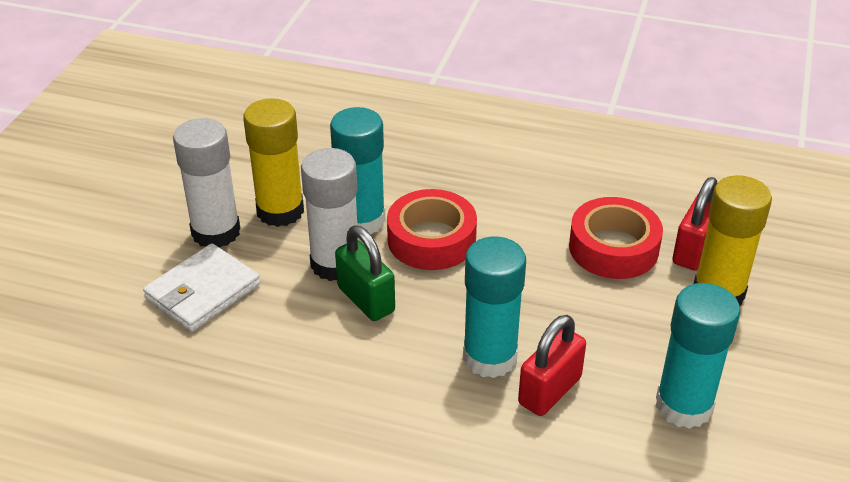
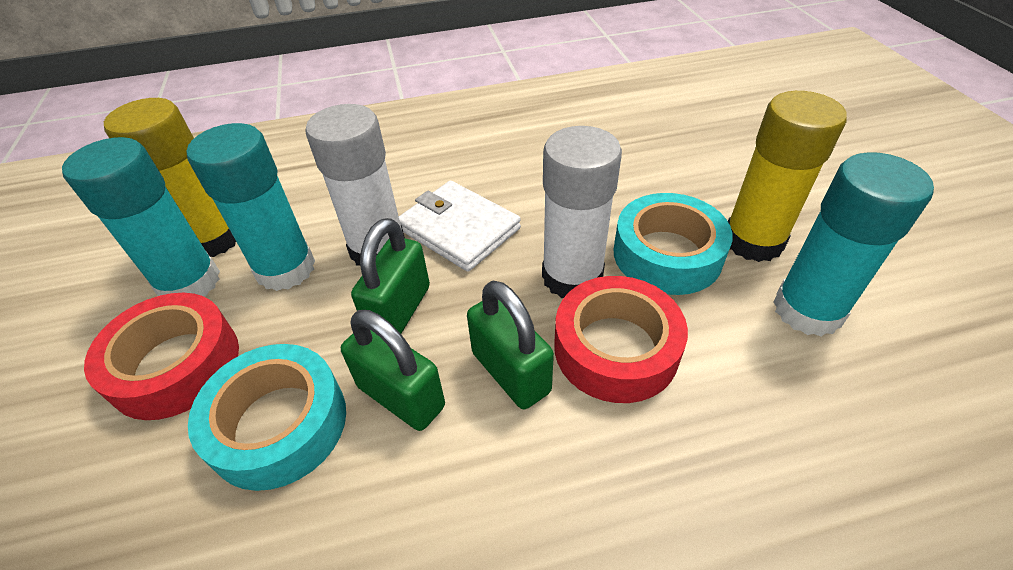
green padlock: 1 -> 3
red padlock: 2 -> 0
turquoise tape: 0 -> 2

